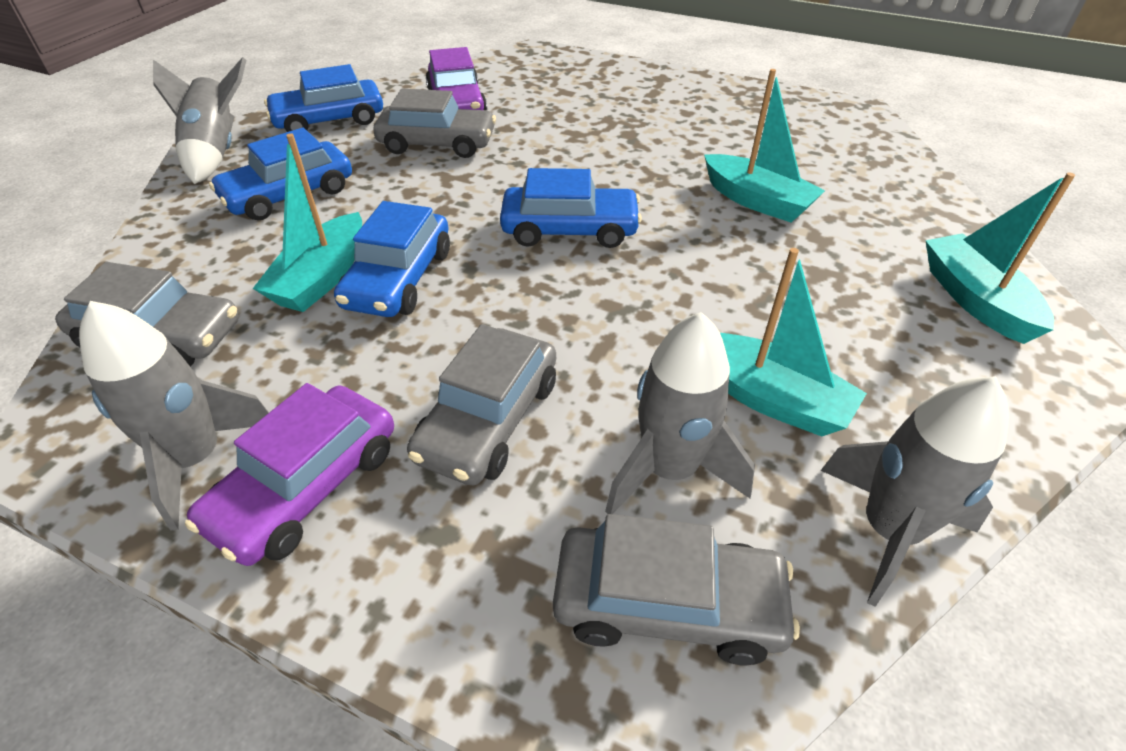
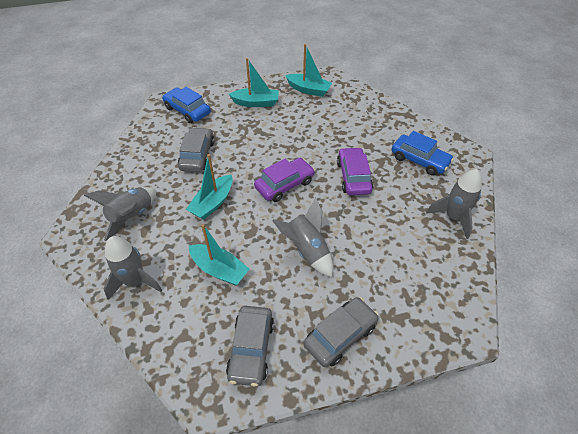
blue car: 4 -> 2
grey car: 4 -> 3

